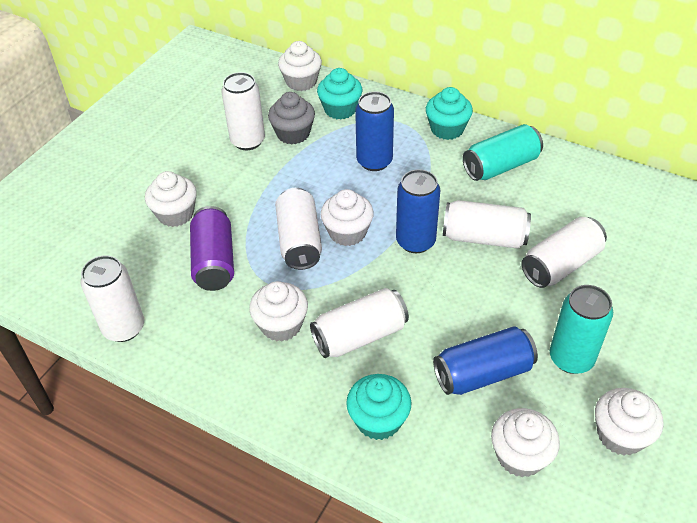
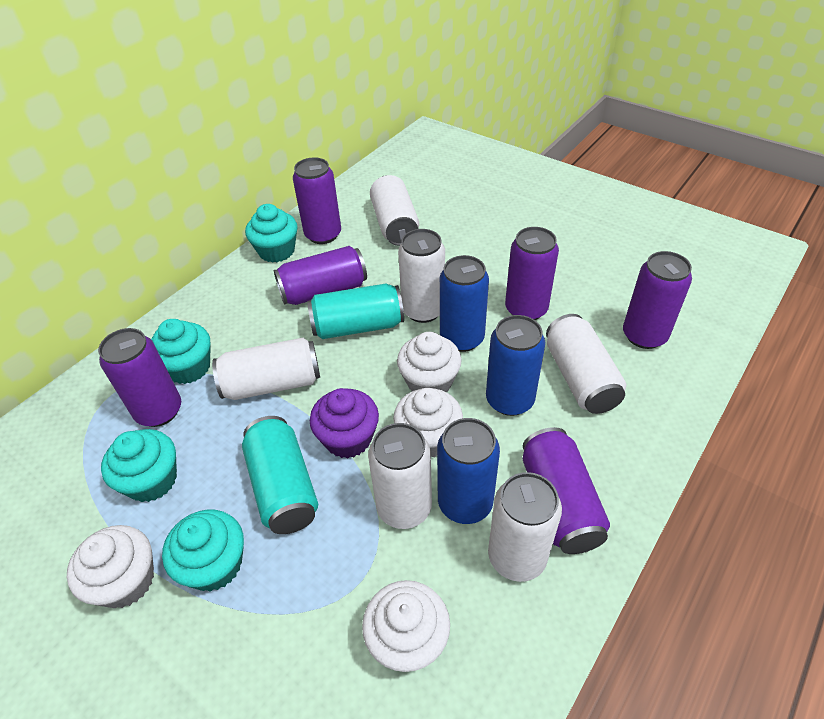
grey cupcake: 1 -> 0
purple can: 1 -> 6
purple cupcake: 0 -> 1
turquoise cupcake: 3 -> 4
white cupcake: 6 -> 4

